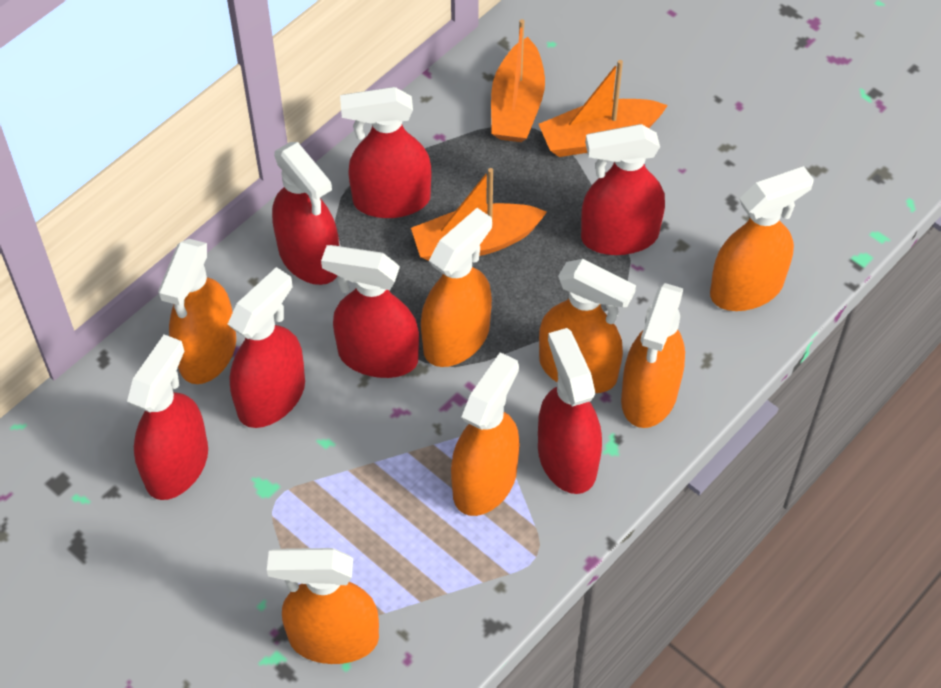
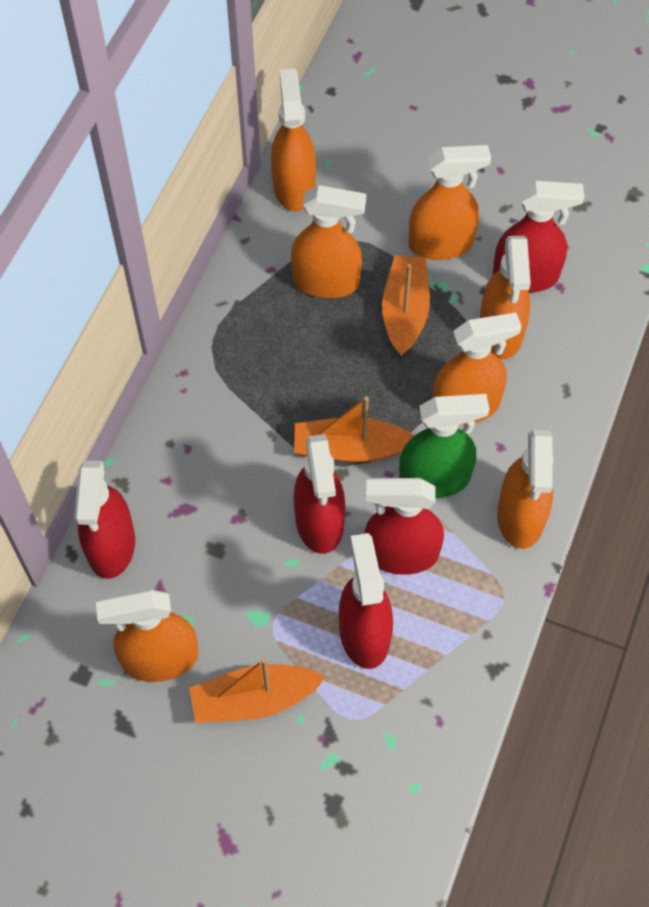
green spray bottle: 0 -> 1
red spray bottle: 7 -> 5

